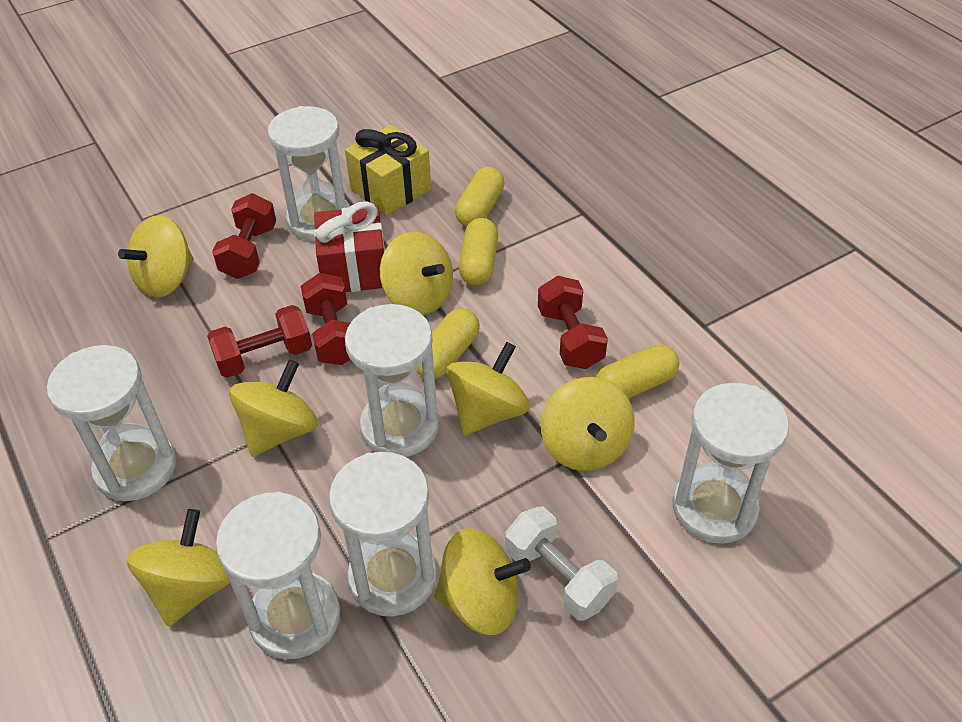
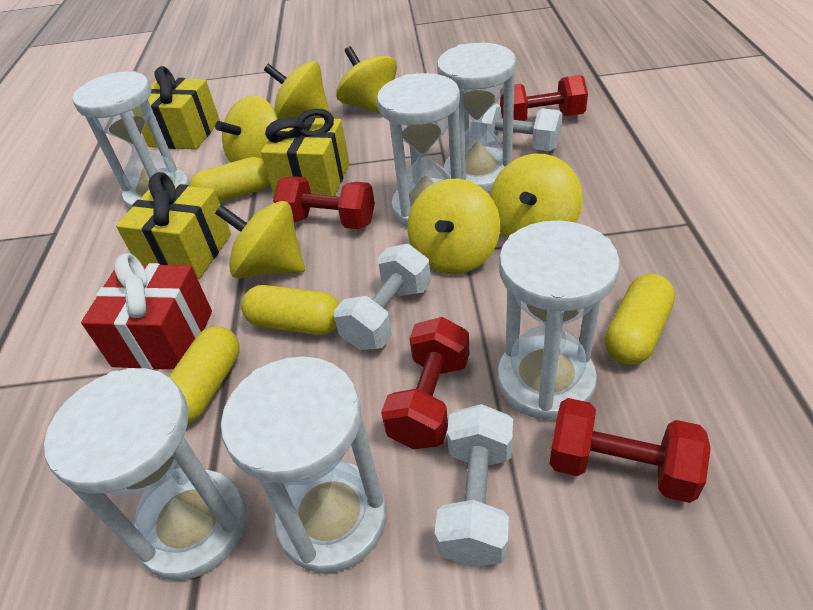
white dumbbell: 1 -> 3
yellow gift: 1 -> 3
yellow spinning top: 7 -> 6

